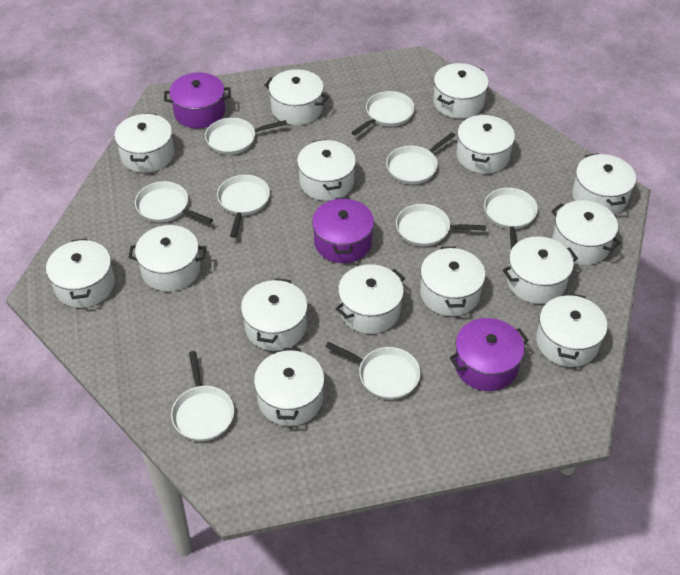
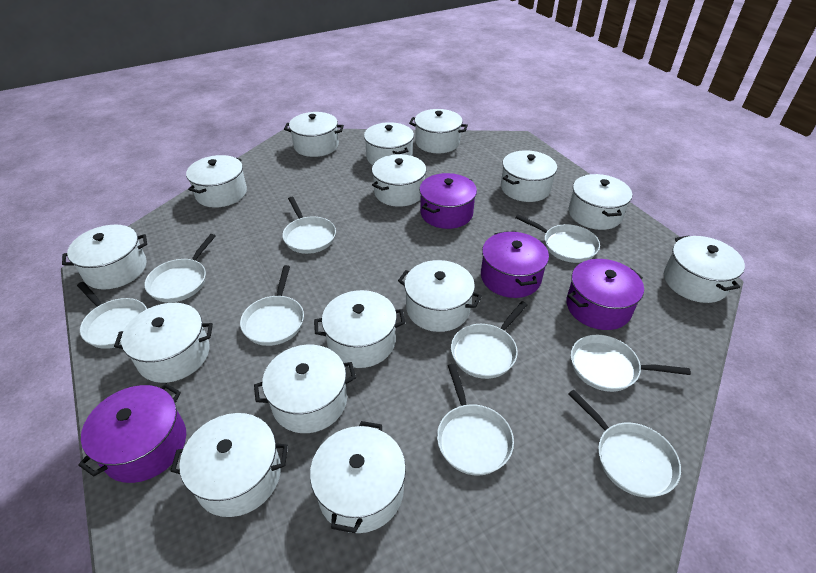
purple pot: 3 -> 4

